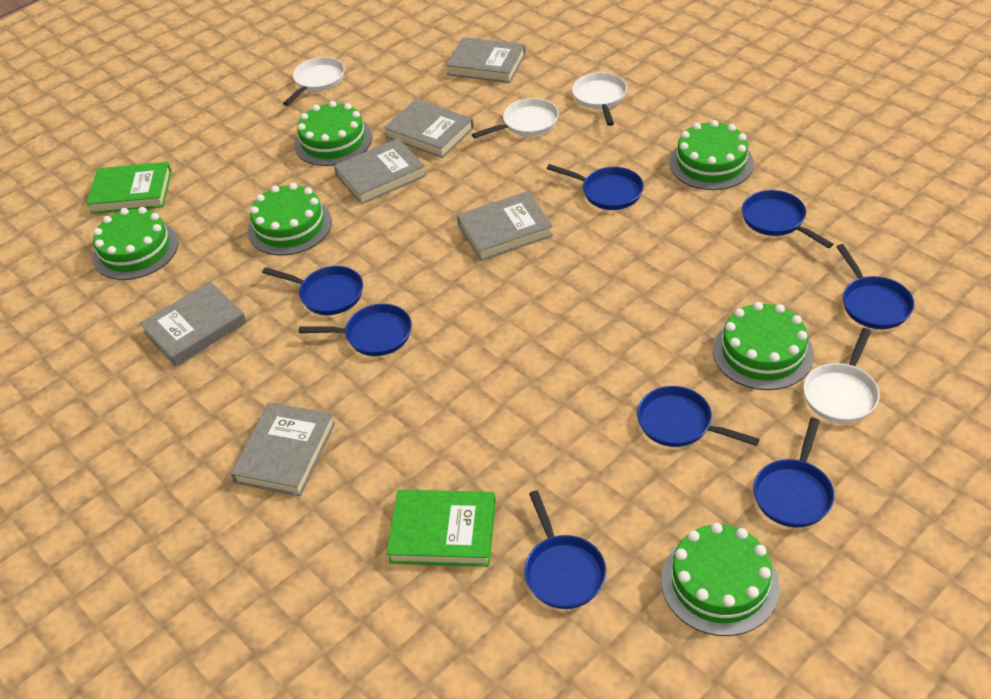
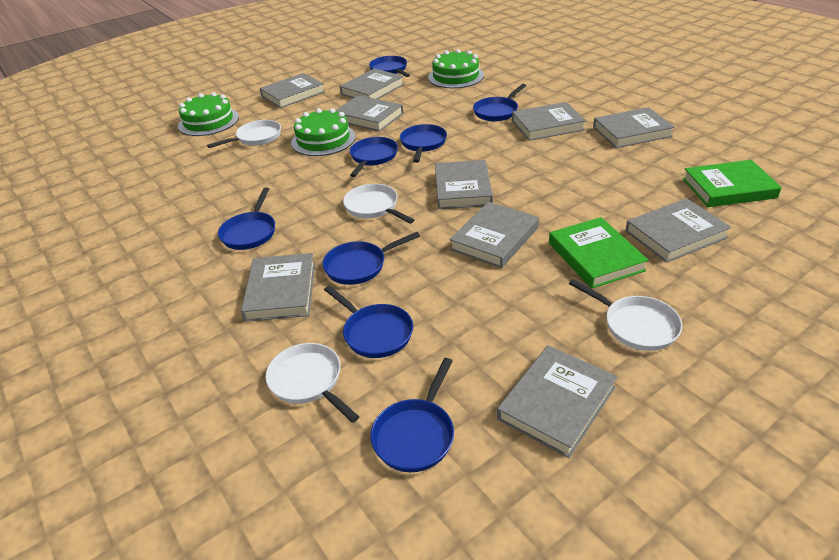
green cake: 6 -> 3
grey book: 6 -> 10

